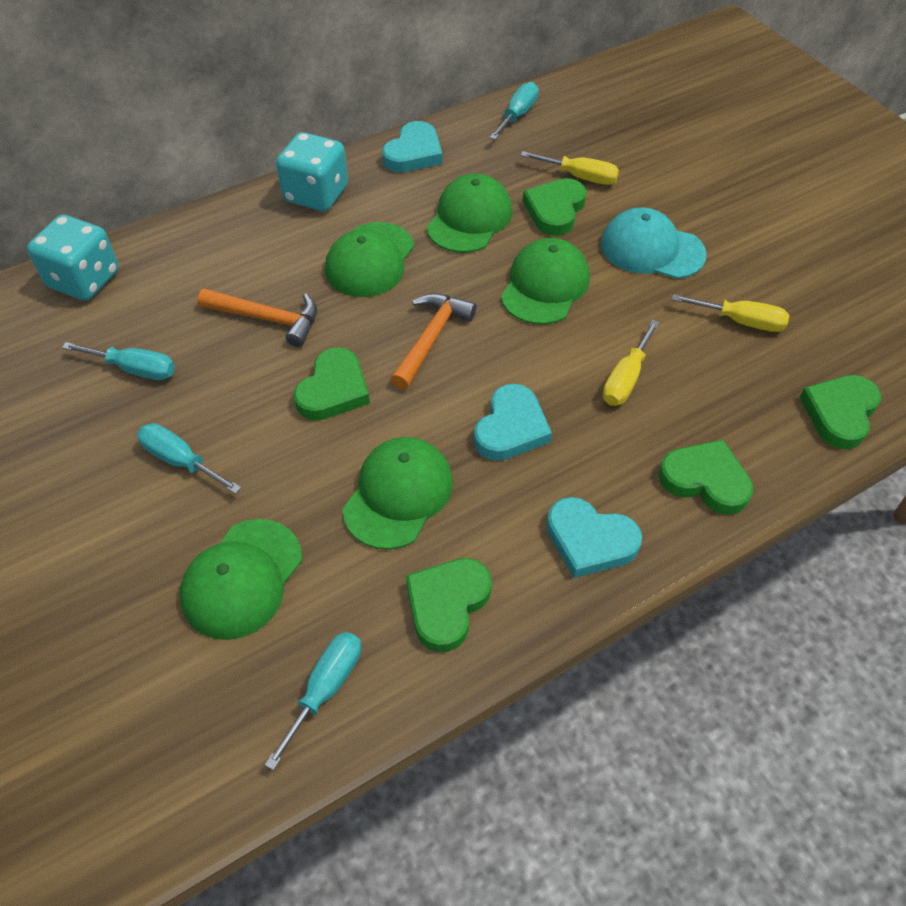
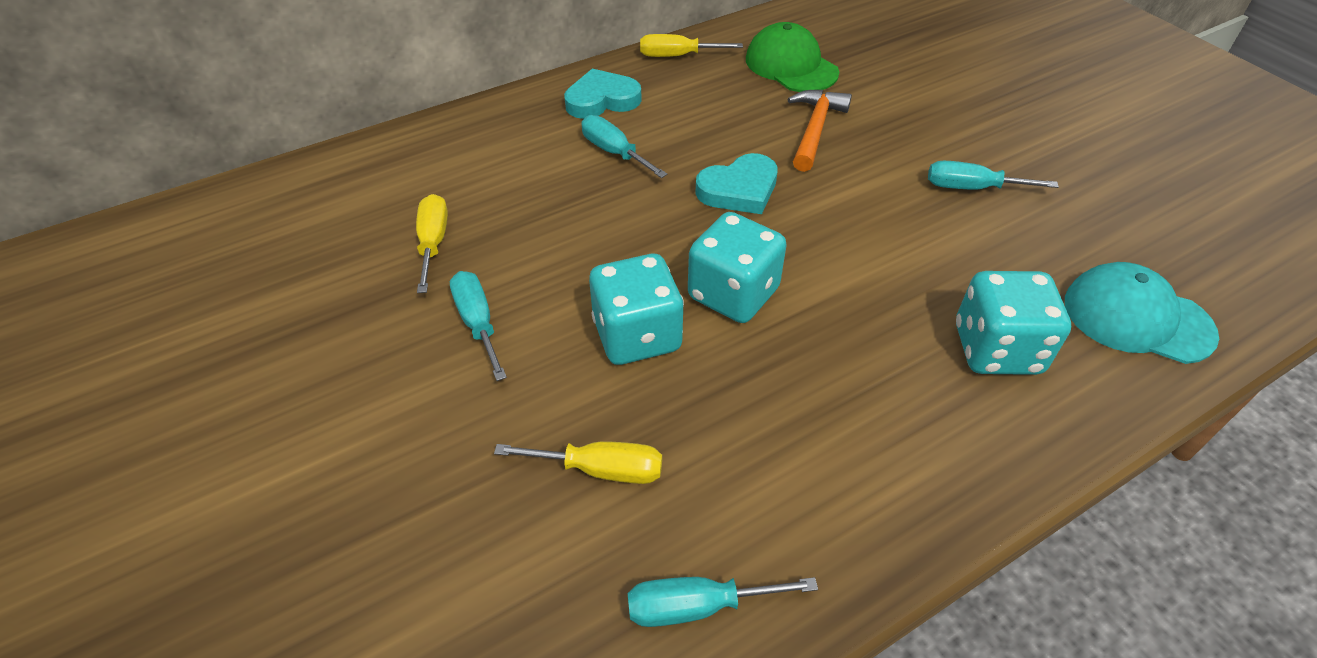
green cap: 5 -> 1
green heart: 5 -> 0
orange hammer: 2 -> 1
turquoise dice: 2 -> 3
turquoise heart: 3 -> 2

